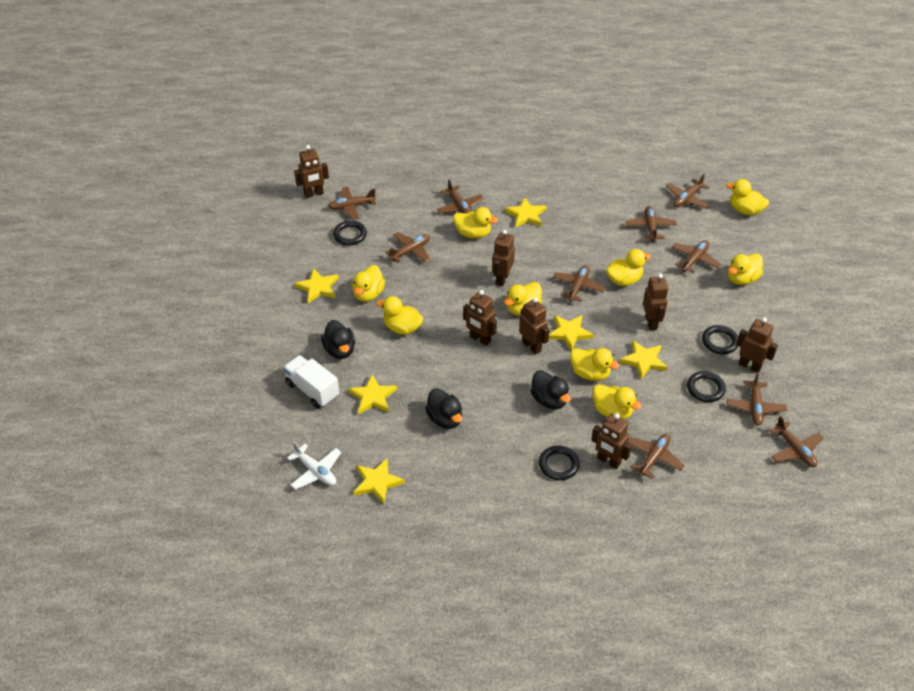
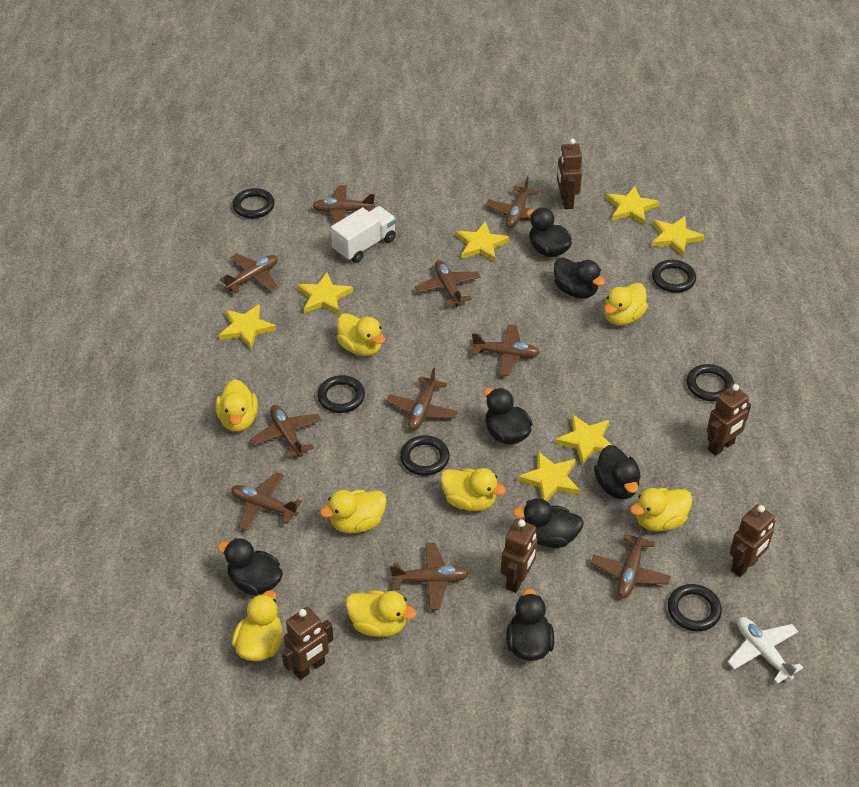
black duck: 3 -> 7
black ring: 4 -> 6
brown robot: 7 -> 5
yellow duck: 9 -> 8
yellow star: 6 -> 7

